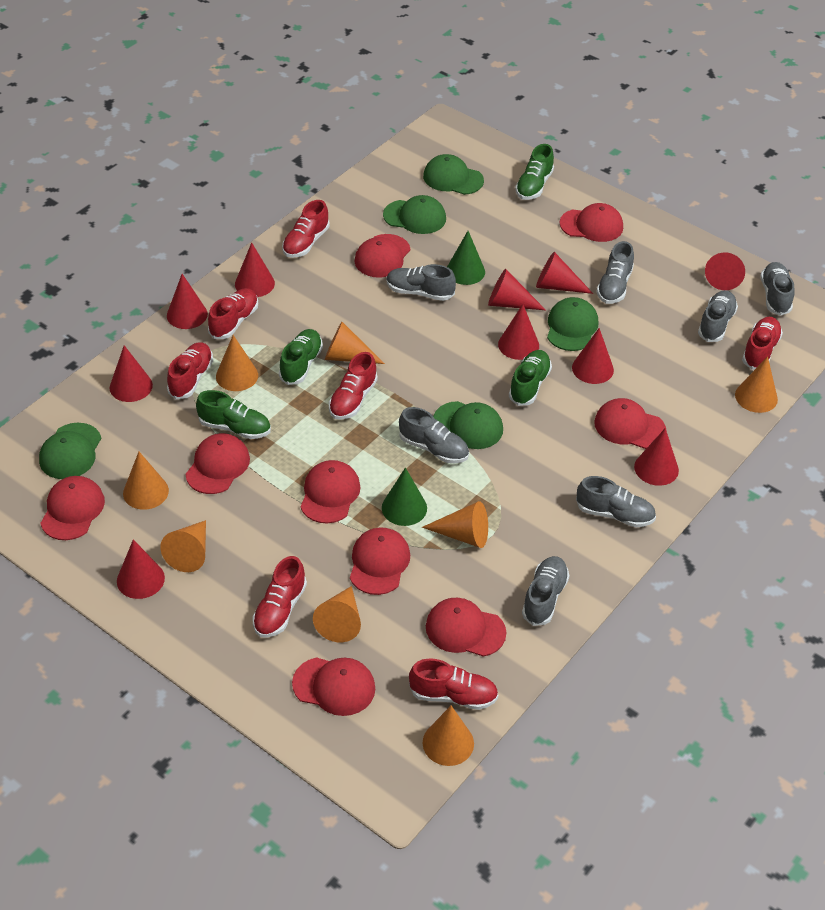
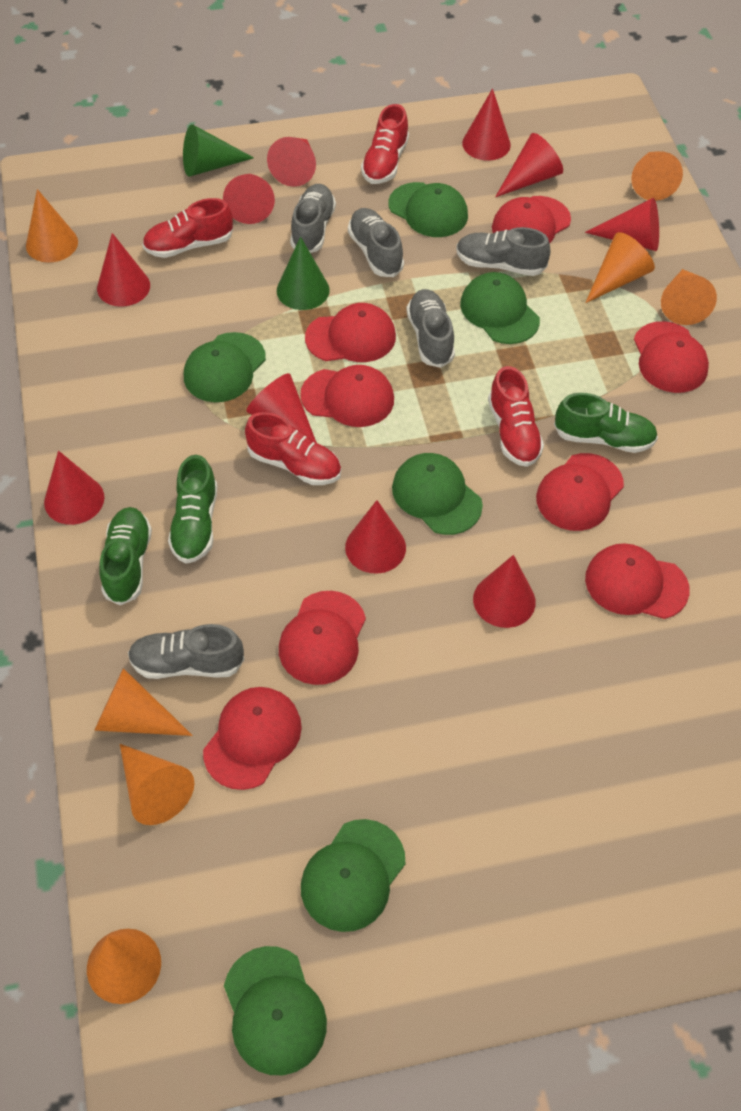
green cap: 5 -> 6
green shoe: 4 -> 3
grey shoe: 7 -> 5
orange cone: 8 -> 7
red cap: 9 -> 8
red shoe: 7 -> 4

